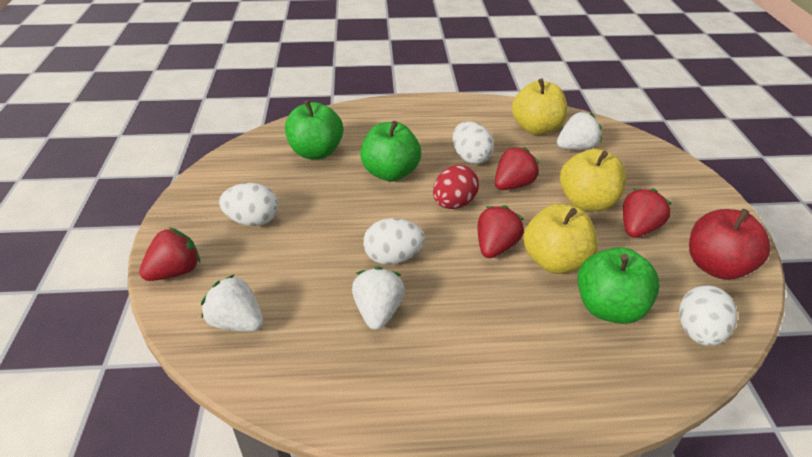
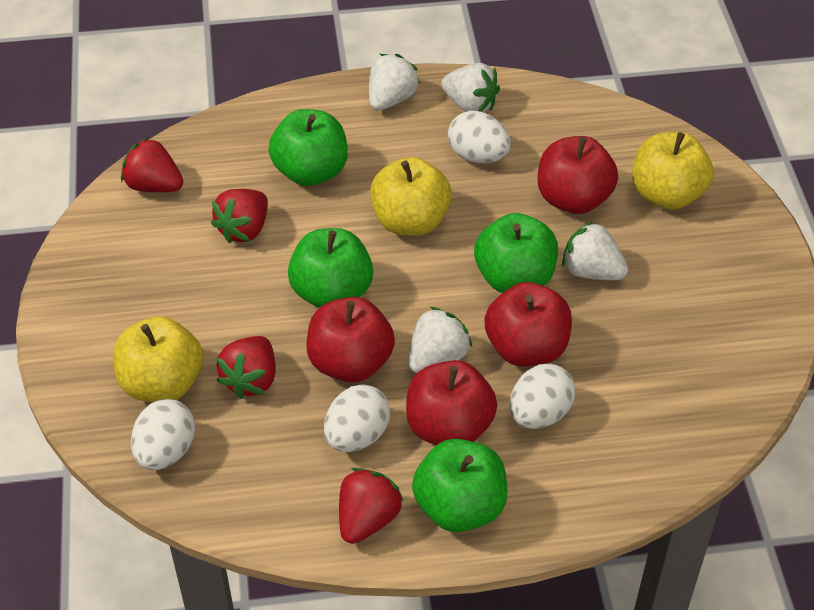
green apple: 3 -> 4
red apple: 1 -> 4
red egg: 1 -> 0
white strawberry: 3 -> 4

